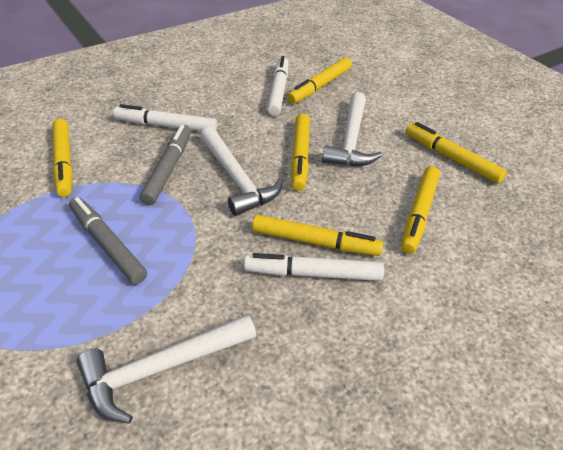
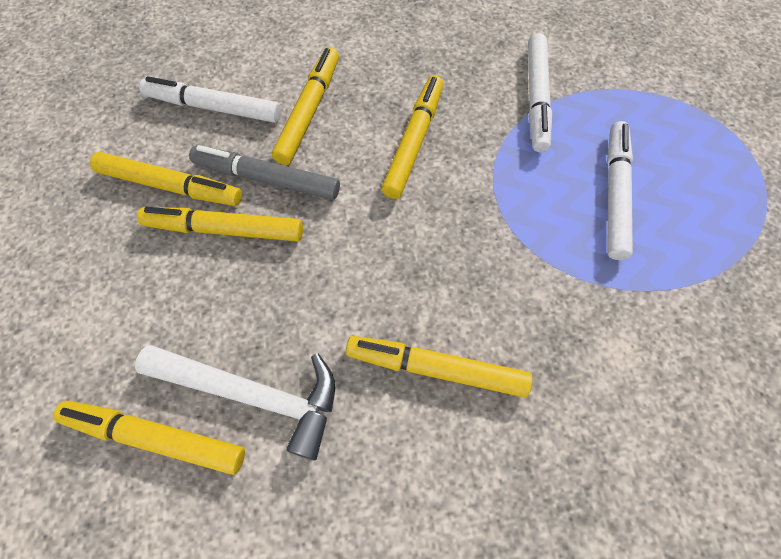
grey marker: 2 -> 1
white hammer: 3 -> 1

